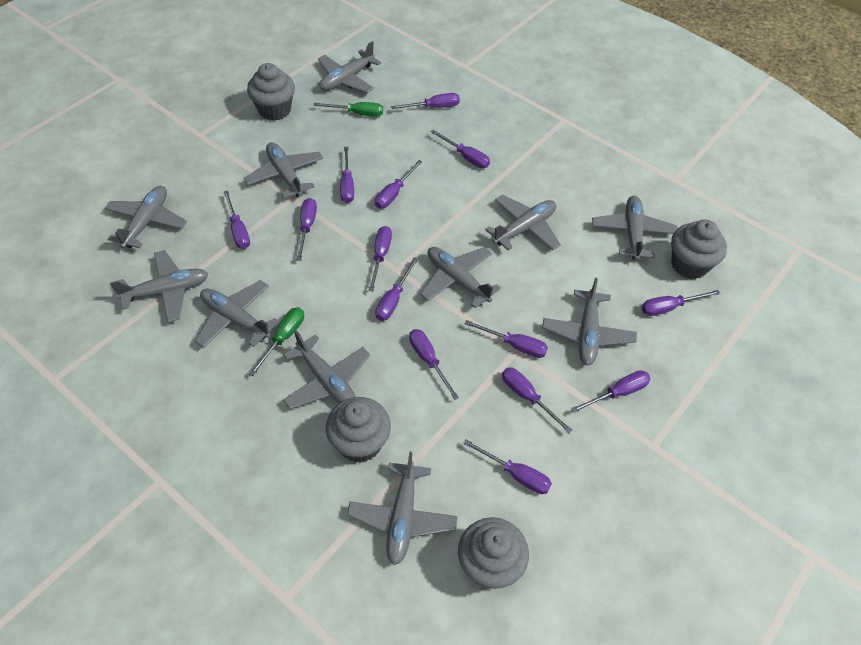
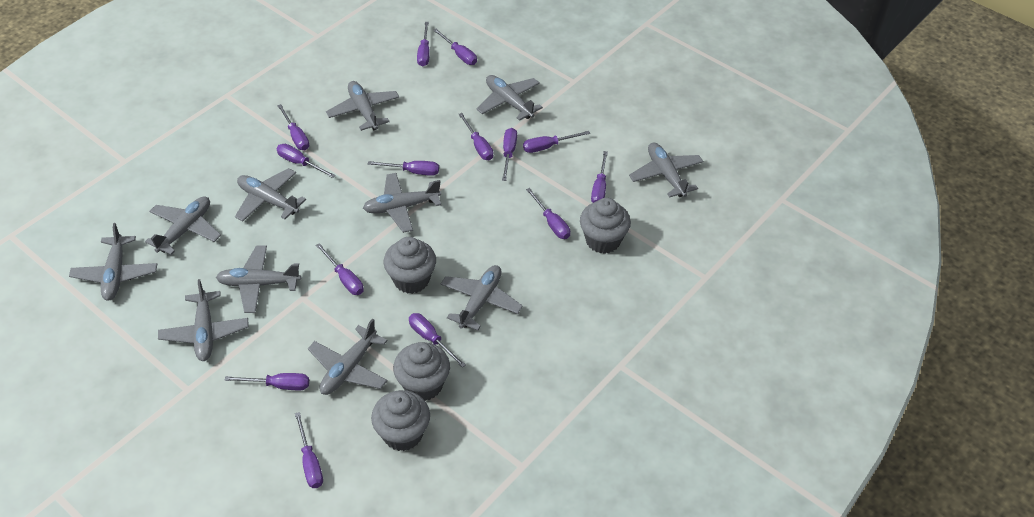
green screwdriver: 2 -> 0

